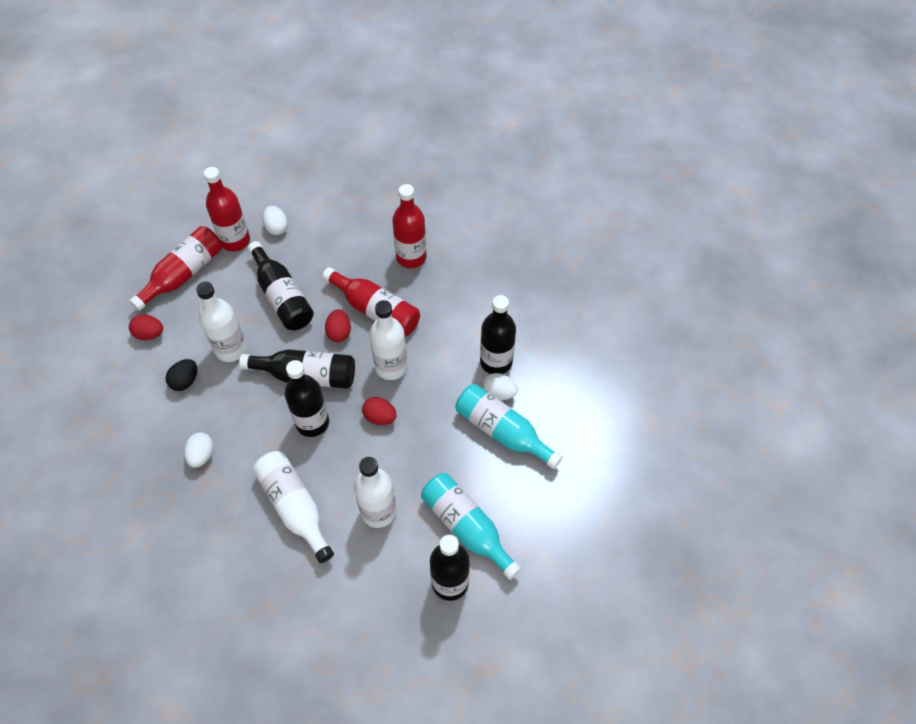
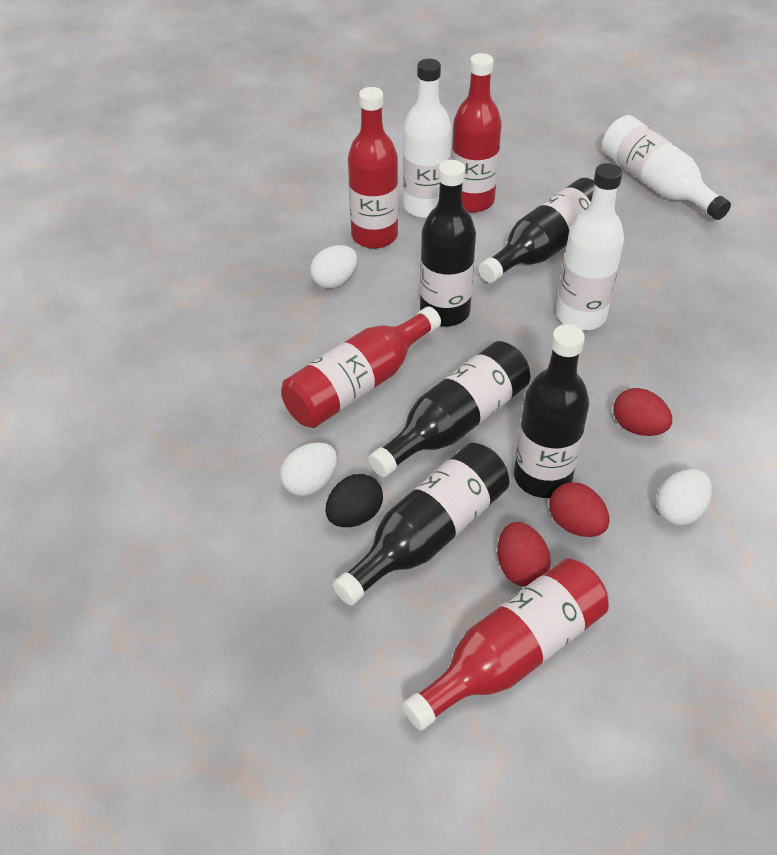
turquoise bottle: 2 -> 0
white bottle: 4 -> 3

